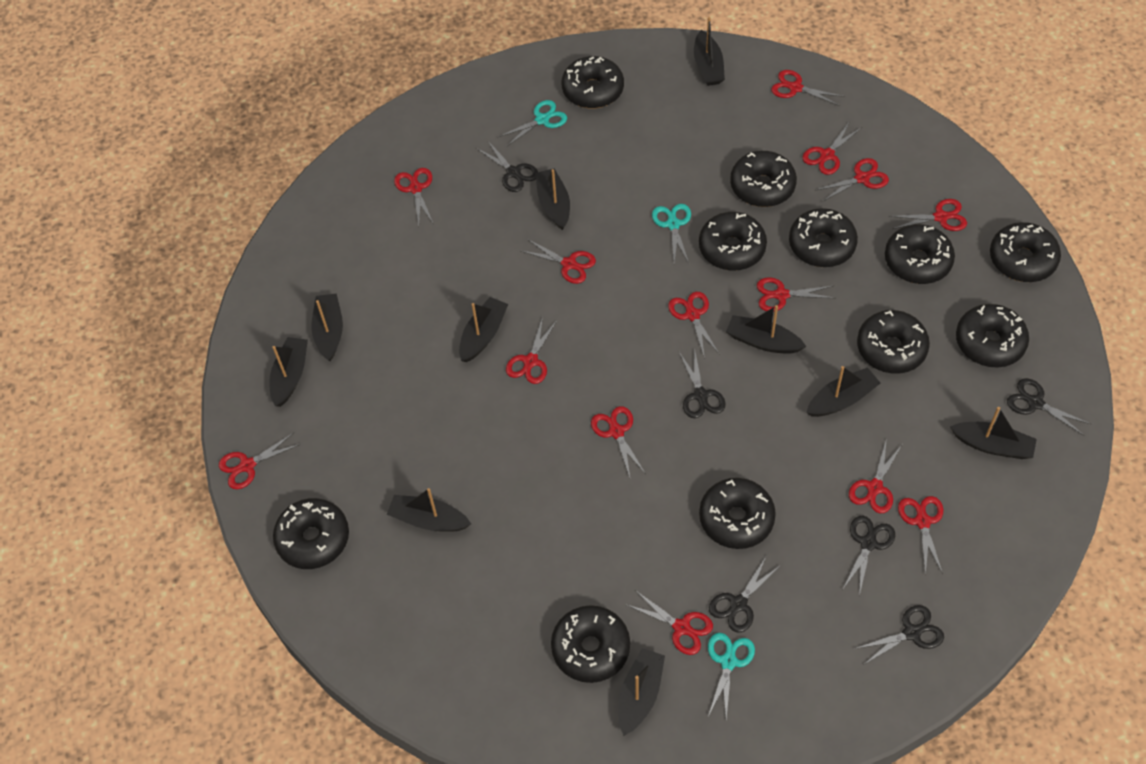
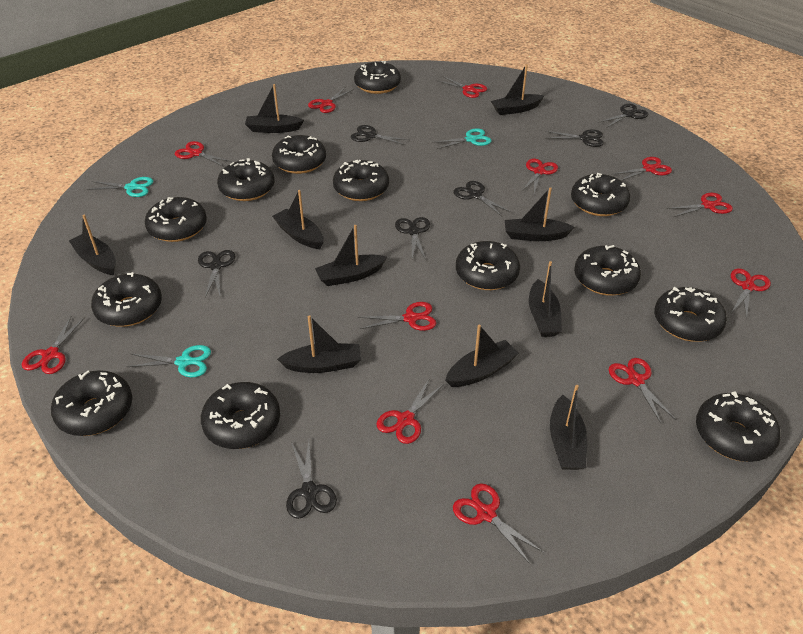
black donut: 11 -> 13
black scissors: 6 -> 7
red scissors: 14 -> 12

